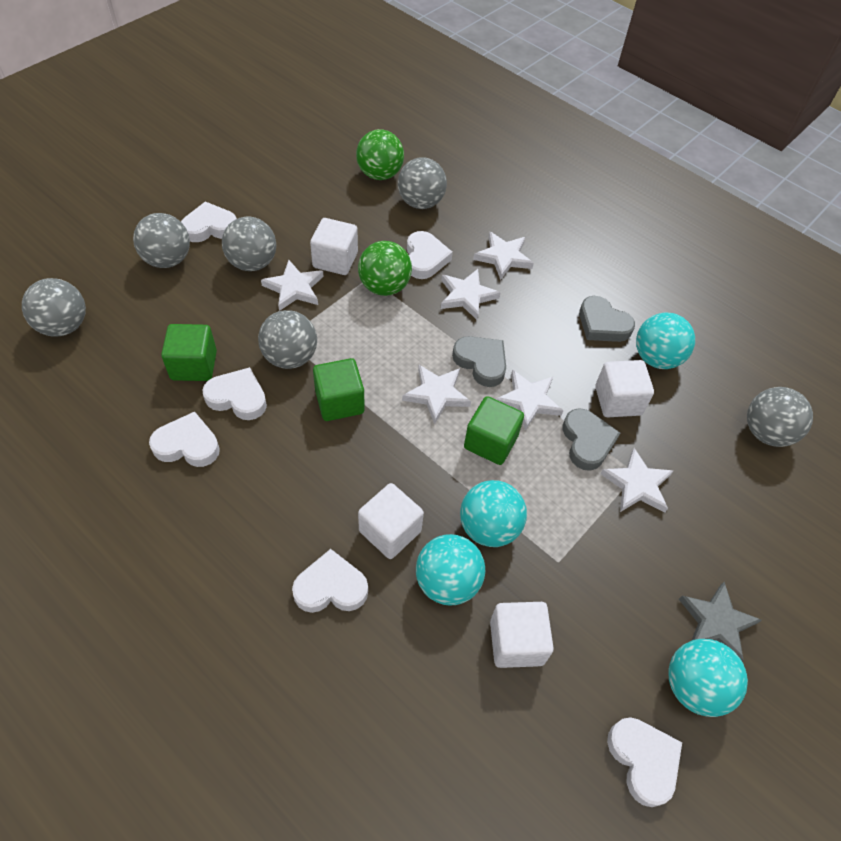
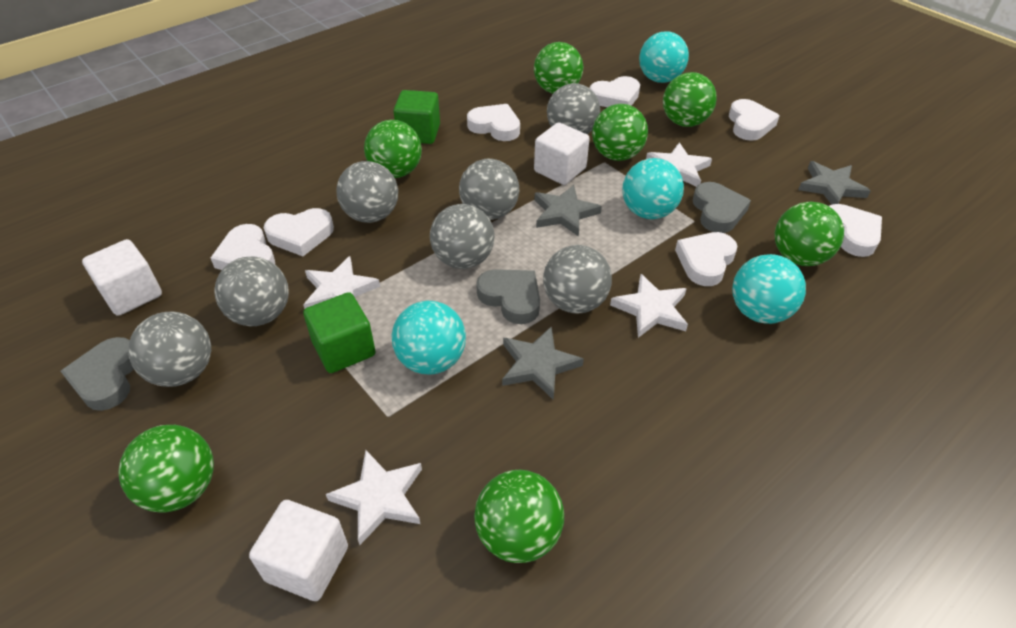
green ball: 2 -> 7
green cube: 3 -> 2
grey ball: 6 -> 7
grey star: 1 -> 3
white cube: 4 -> 3
white heart: 6 -> 7
white star: 6 -> 4

